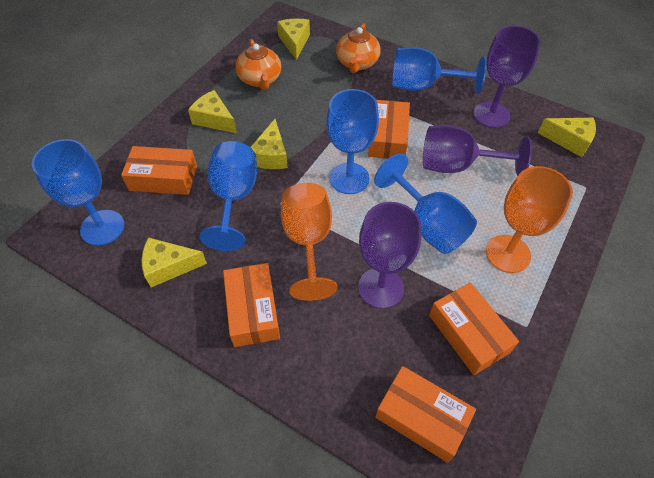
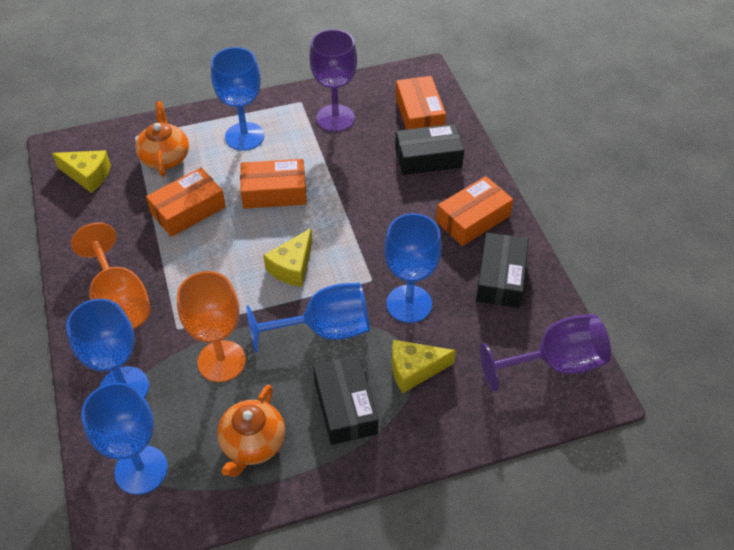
black box: 0 -> 3
orange box: 5 -> 4
purple goblet: 3 -> 2
yellow cheese: 5 -> 3

